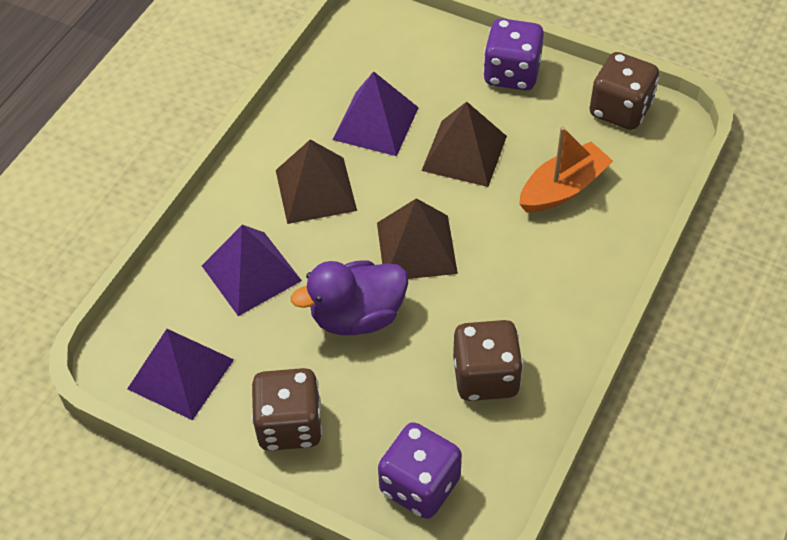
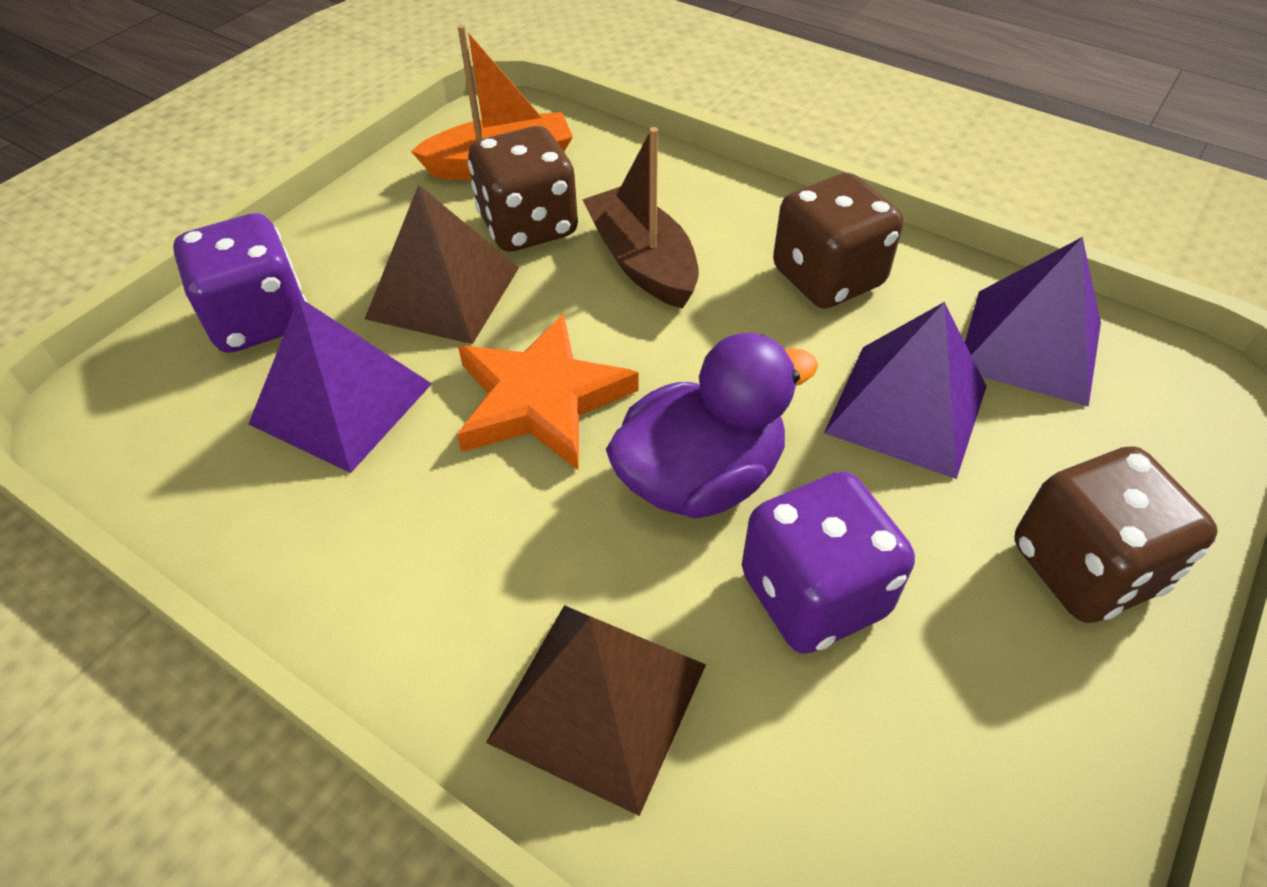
brown boat: 0 -> 1
brown pyramid: 3 -> 2
orange star: 0 -> 1

